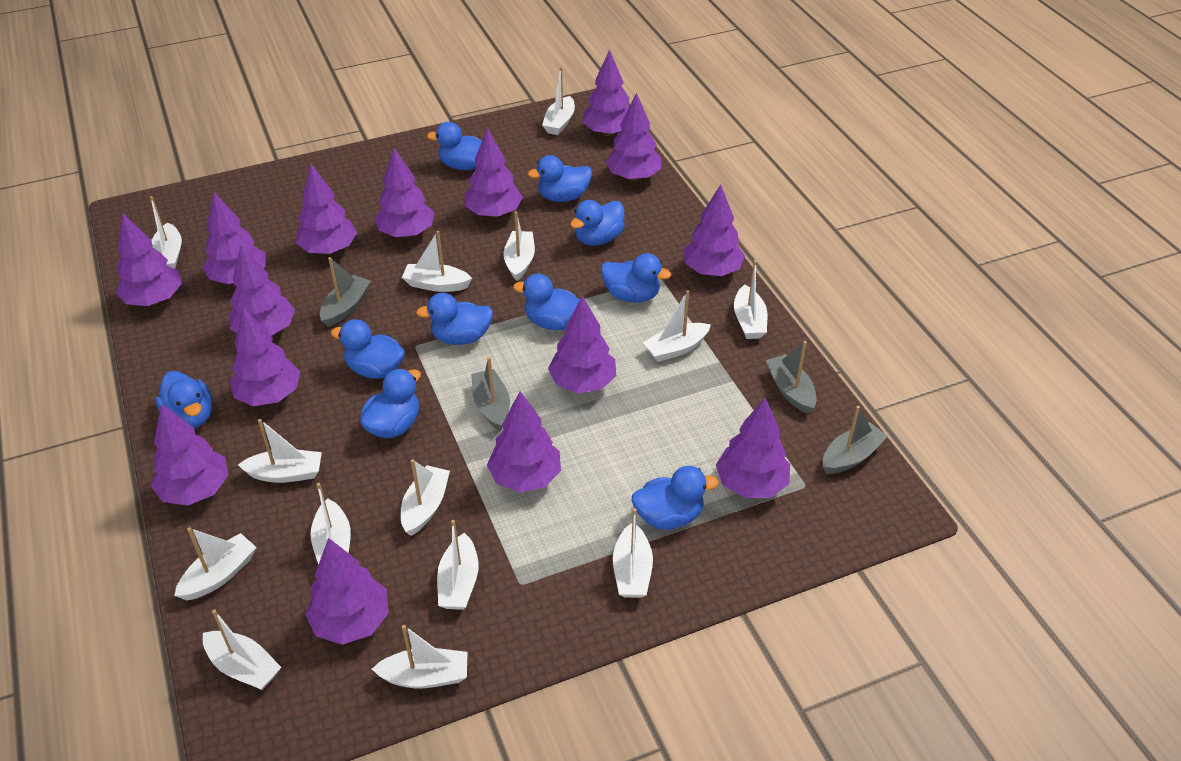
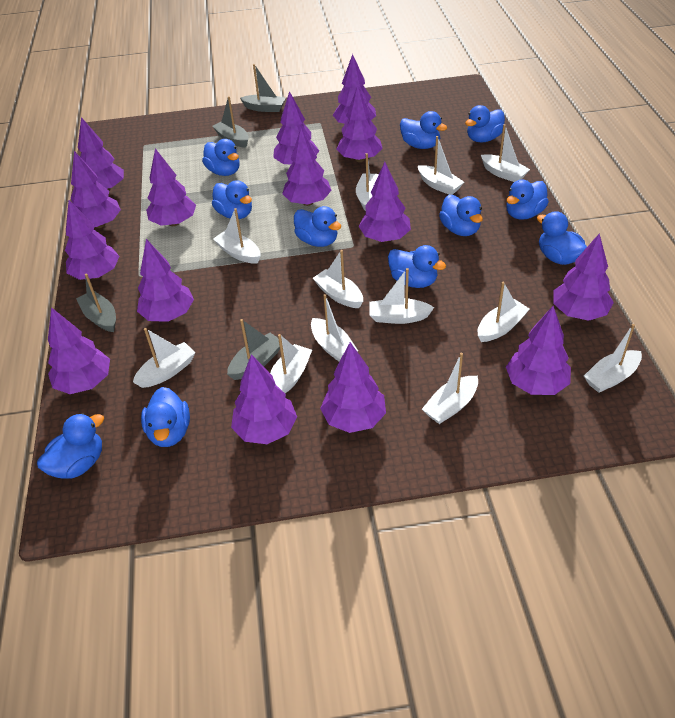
blue duck: 10 -> 11
white boat: 14 -> 12

